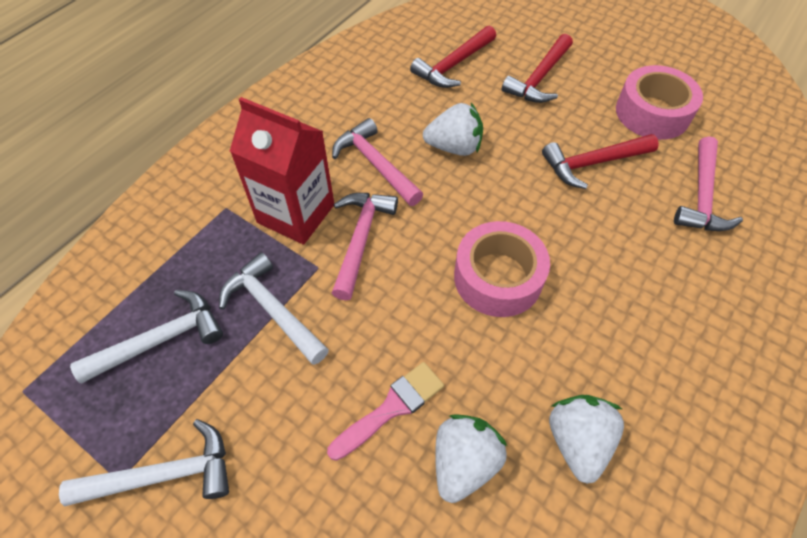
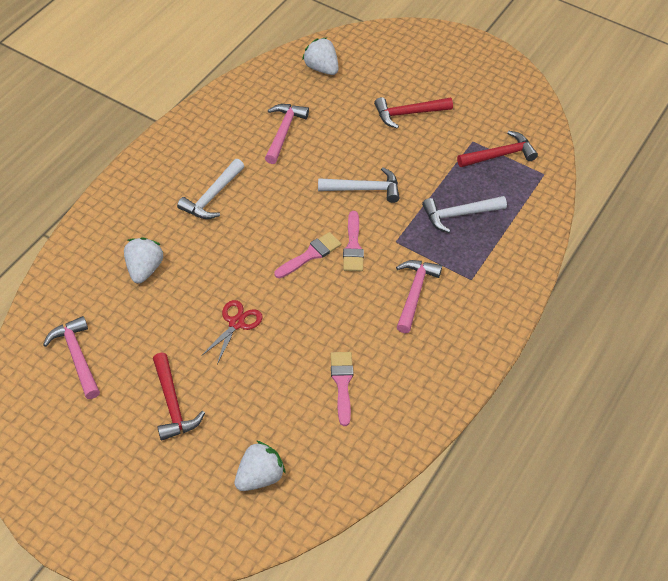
pink brush: 1 -> 3
pink tape: 2 -> 0
red carton: 1 -> 0
red scissors: 0 -> 1

